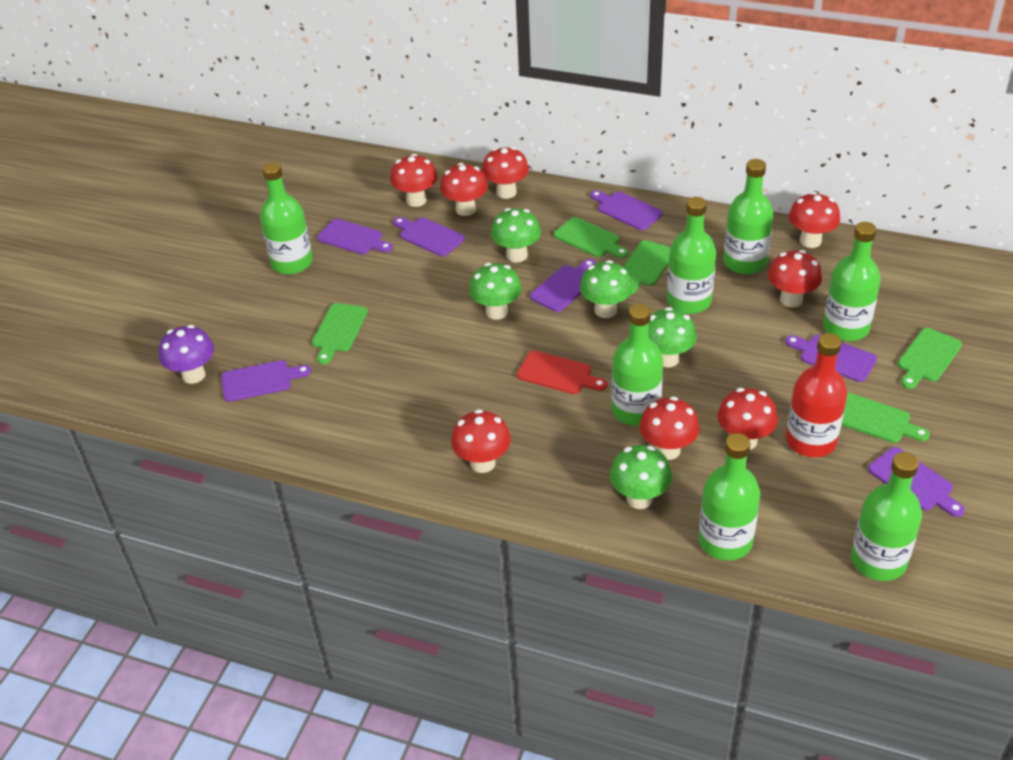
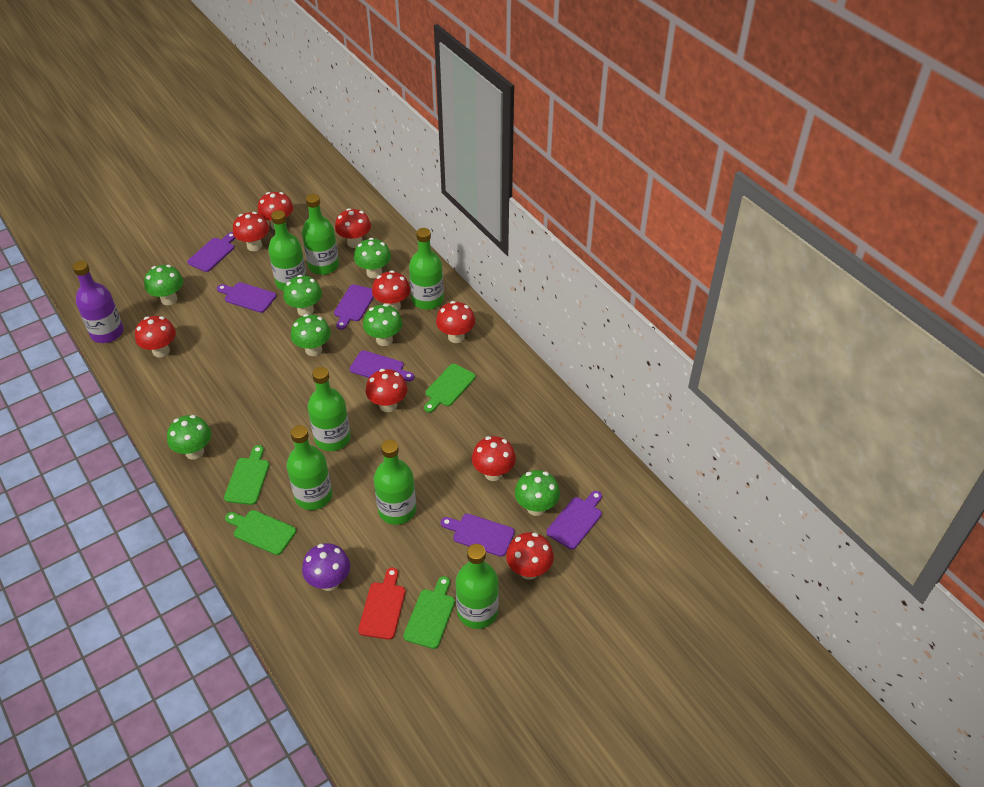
green cutting board: 5 -> 4
green mushroom: 5 -> 7
purple bottle: 0 -> 1
purple cutting board: 7 -> 6
red bottle: 1 -> 0
red mushroom: 8 -> 9

